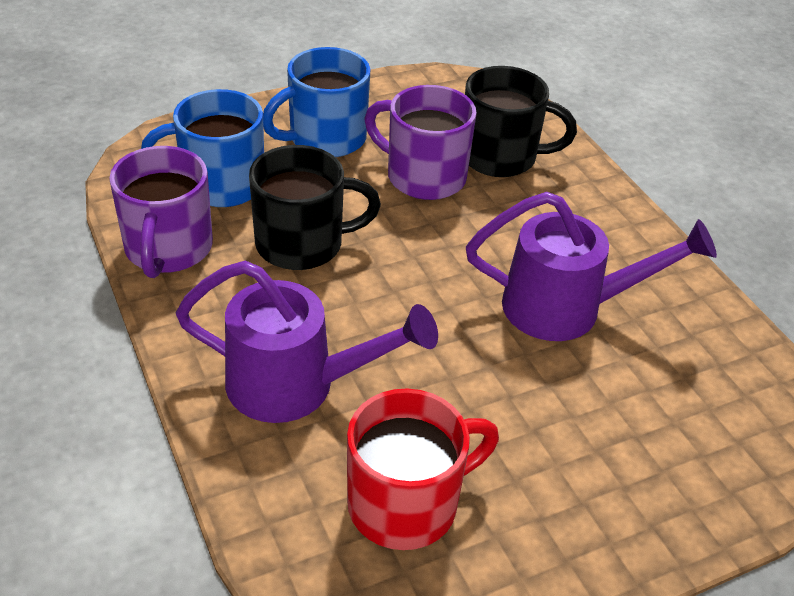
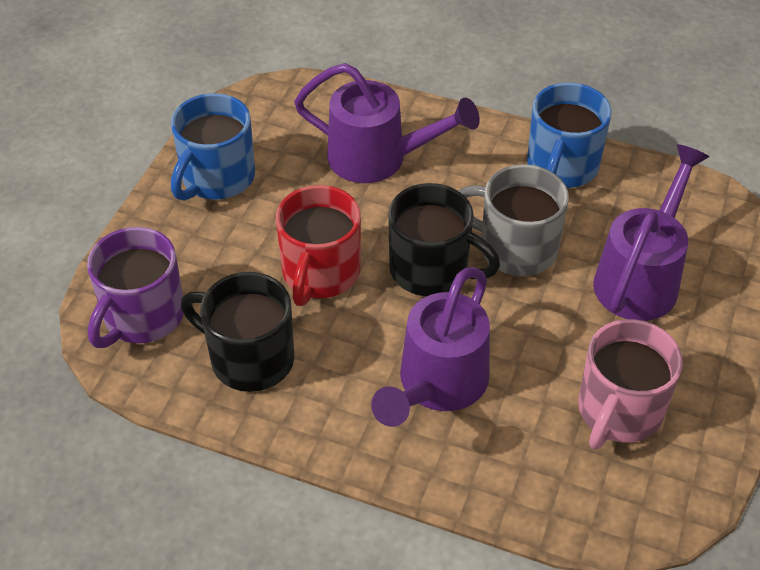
grey mug: 0 -> 1
pink mug: 0 -> 1
purple mug: 2 -> 1
purple watering can: 2 -> 3

